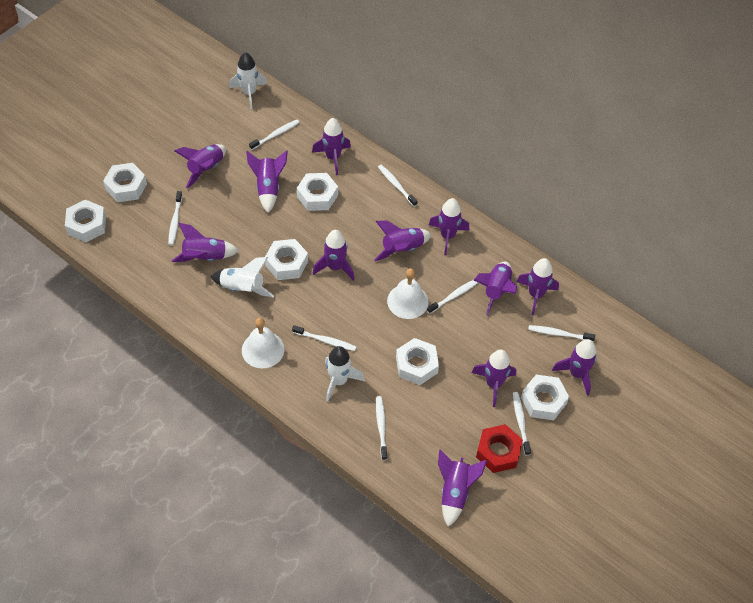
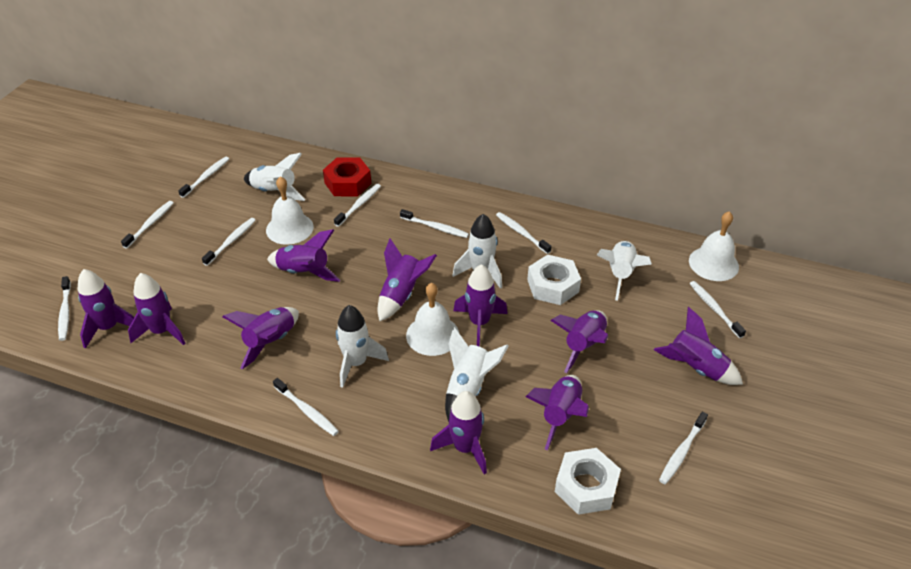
purple rocket: 12 -> 10
white bell: 2 -> 3
white nut: 6 -> 2
white rocket: 3 -> 5
white toothbrush: 8 -> 10

